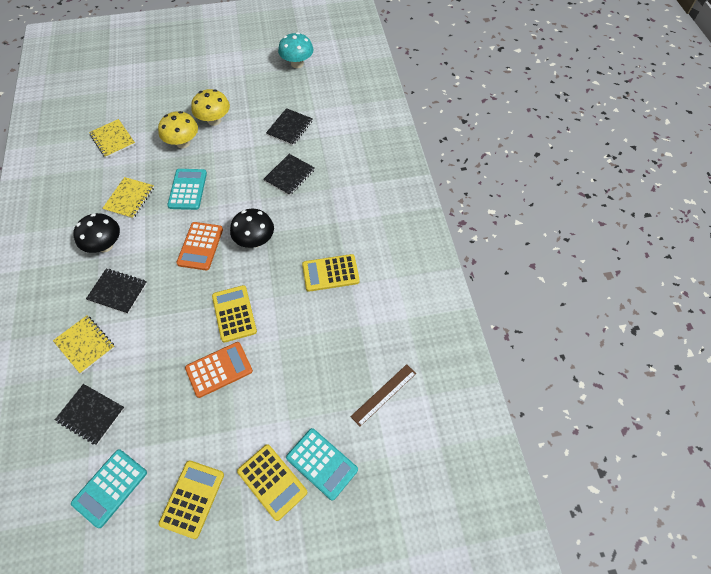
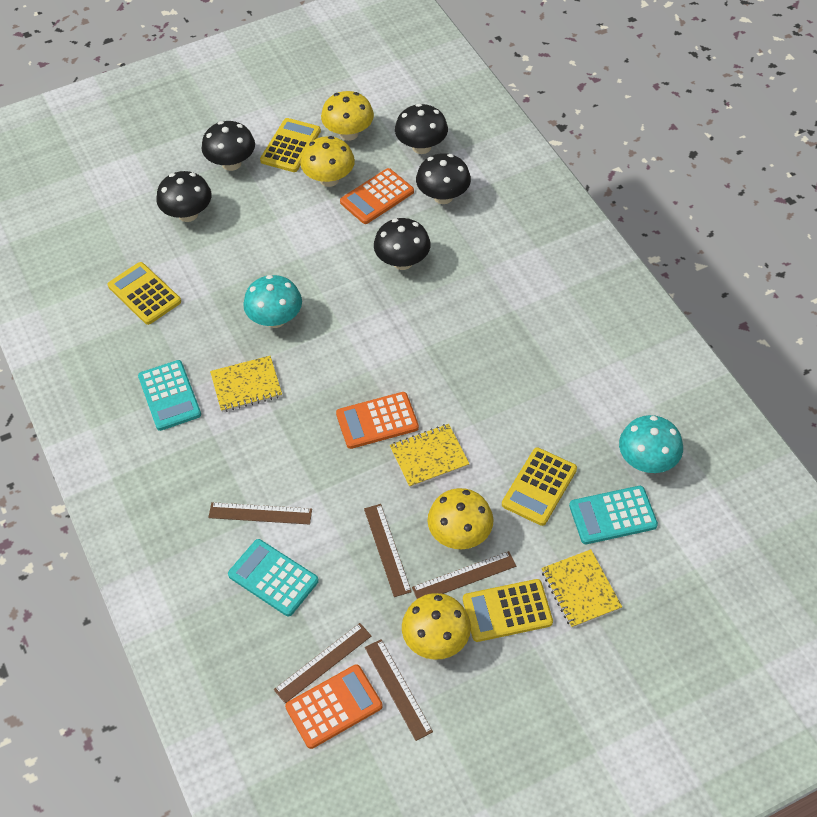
black mushroom: 2 -> 5
black notebook: 4 -> 0
brown ruler: 1 -> 5
orange calculator: 2 -> 3
turquoise mushroom: 1 -> 2
yellow mushroom: 2 -> 4

